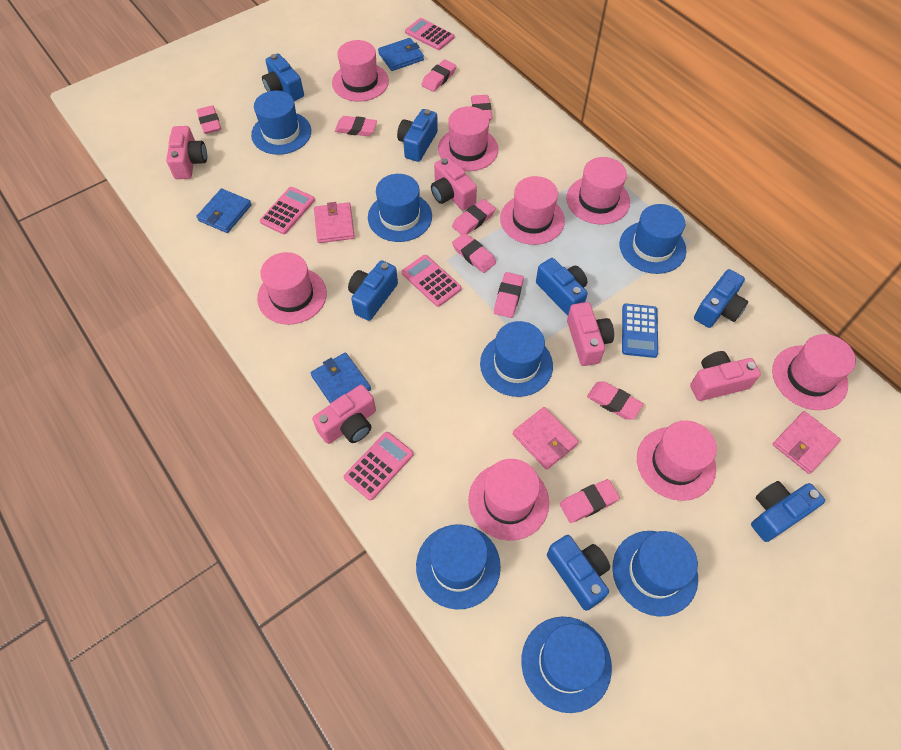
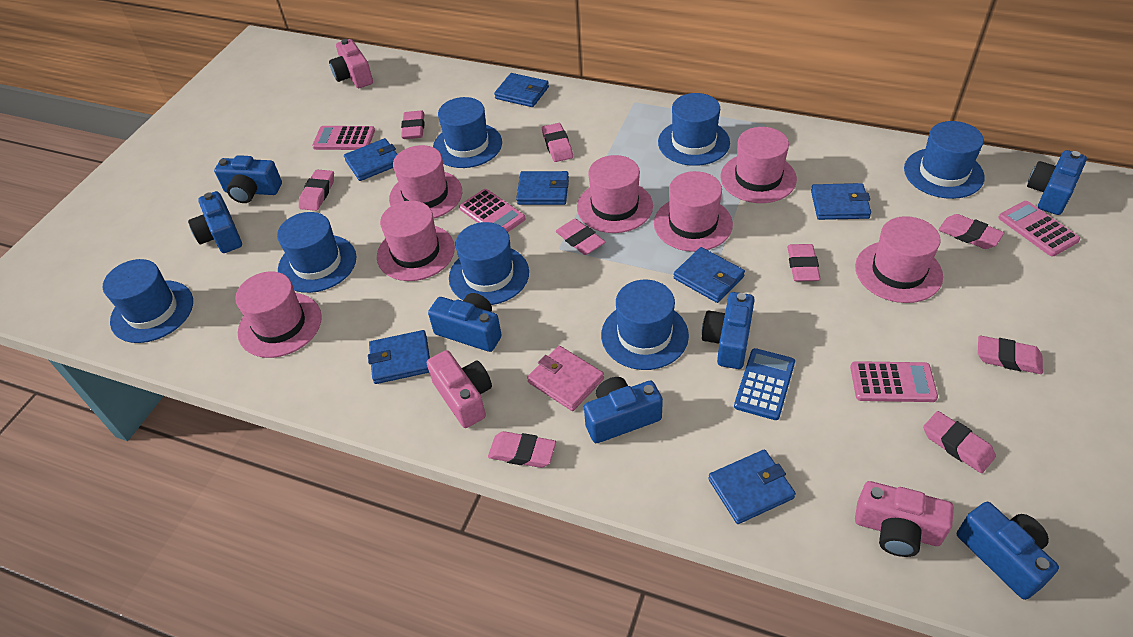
blue wallet: 3 -> 7
pink camera: 5 -> 3
pink hat: 8 -> 7
pink wallet: 3 -> 1

